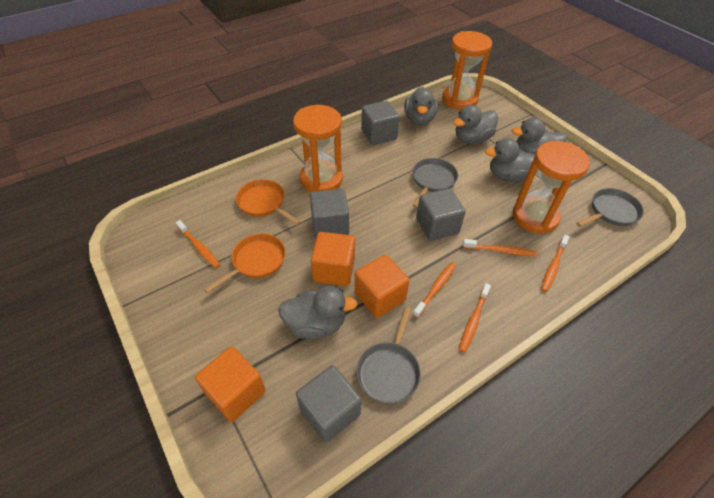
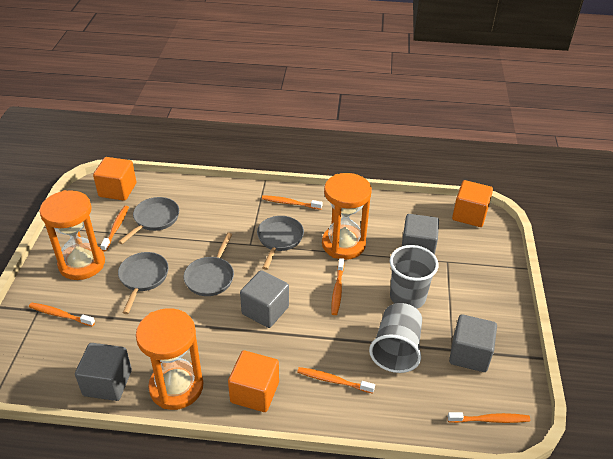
grey cup: 0 -> 2
grey duck: 5 -> 0
grey pan: 3 -> 4
orange pan: 2 -> 0
orange toothbrush: 5 -> 6

